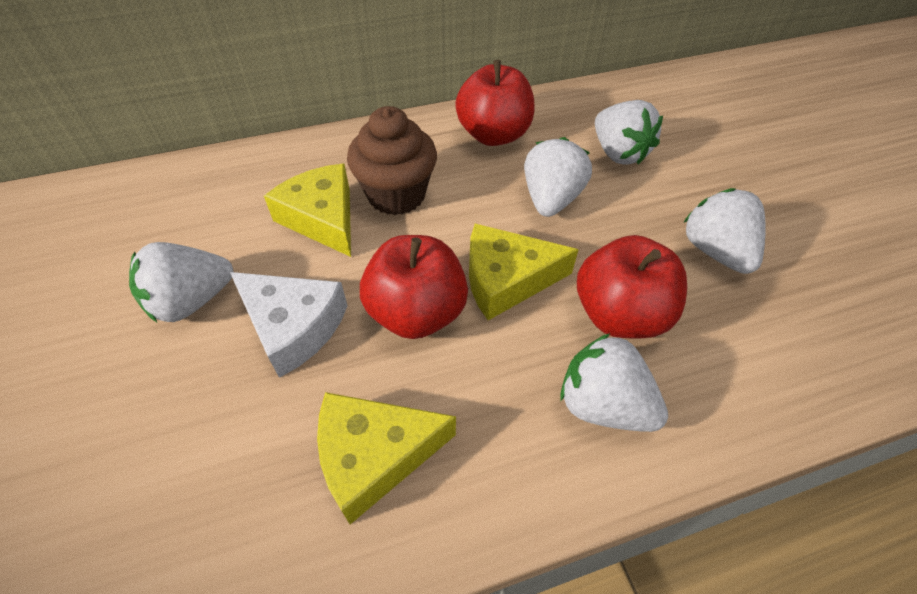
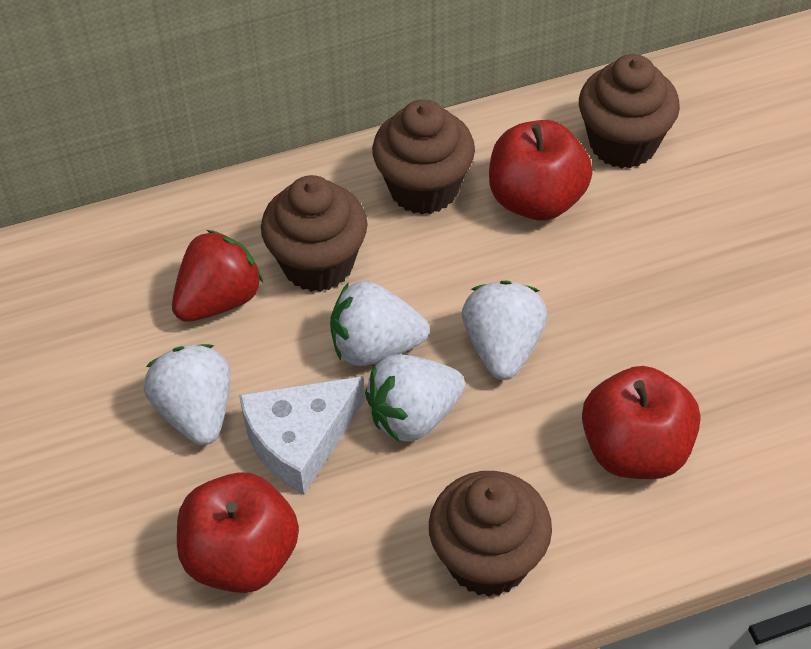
brown cupcake: 1 -> 4
red strawberry: 0 -> 1
white strawberry: 5 -> 4
yellow cheese: 3 -> 0

